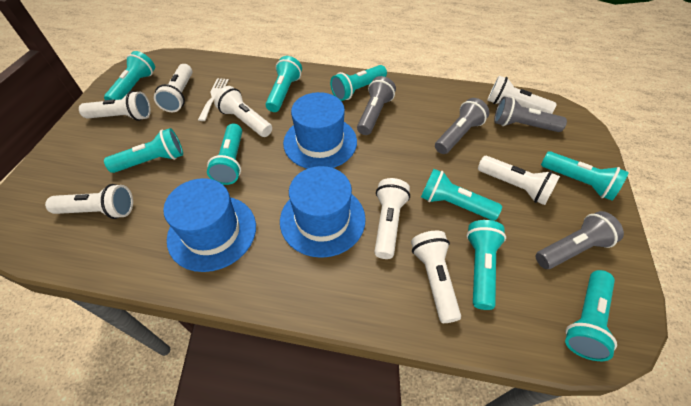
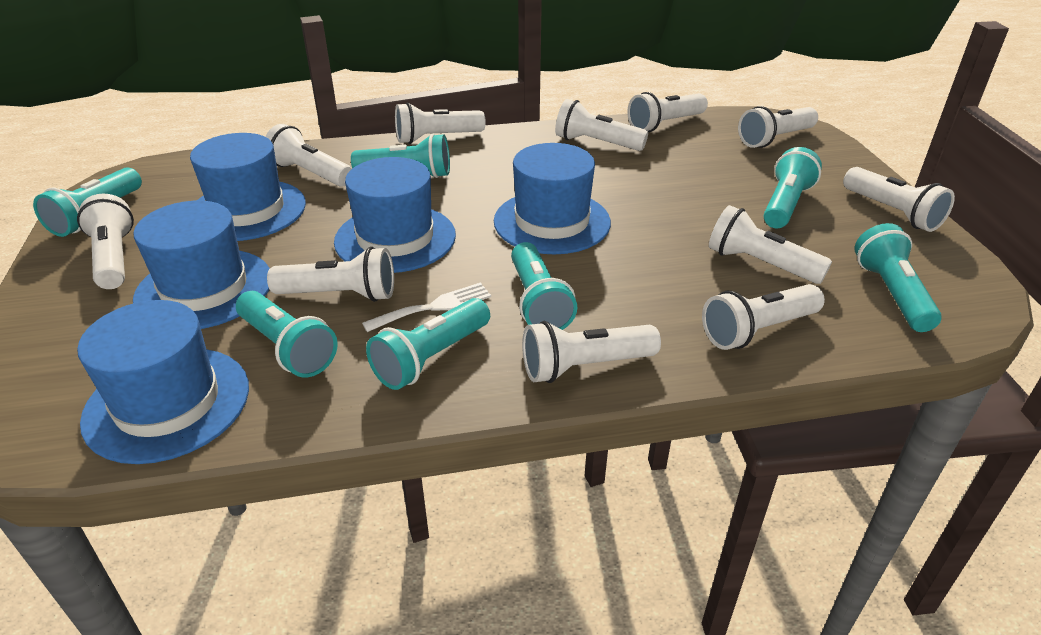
blue hat: 3 -> 5
grey flashlight: 4 -> 0
turquoise flashlight: 9 -> 7
white flashlight: 8 -> 11

